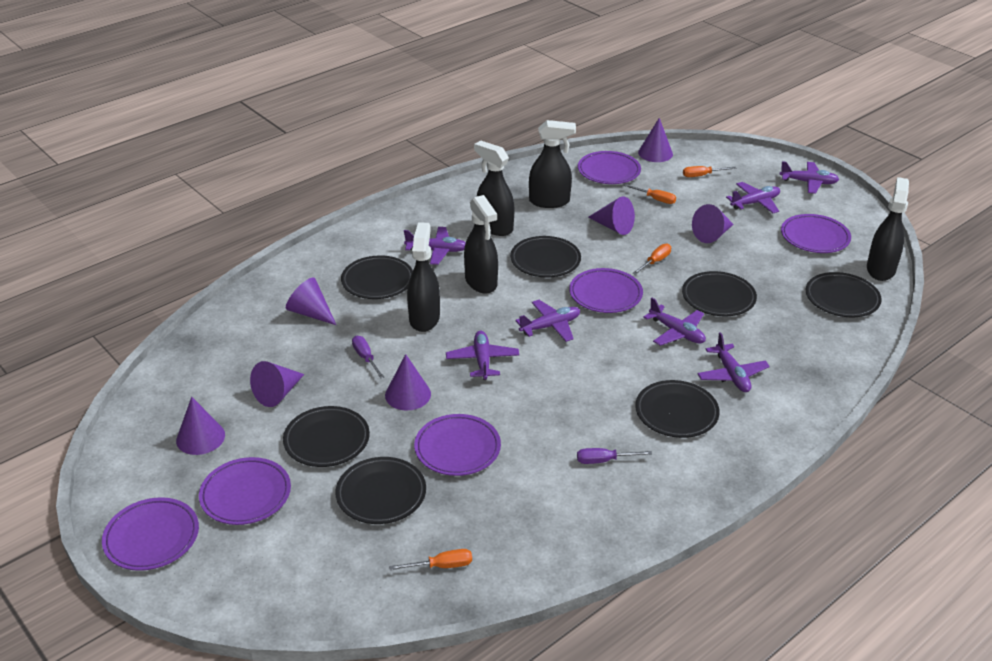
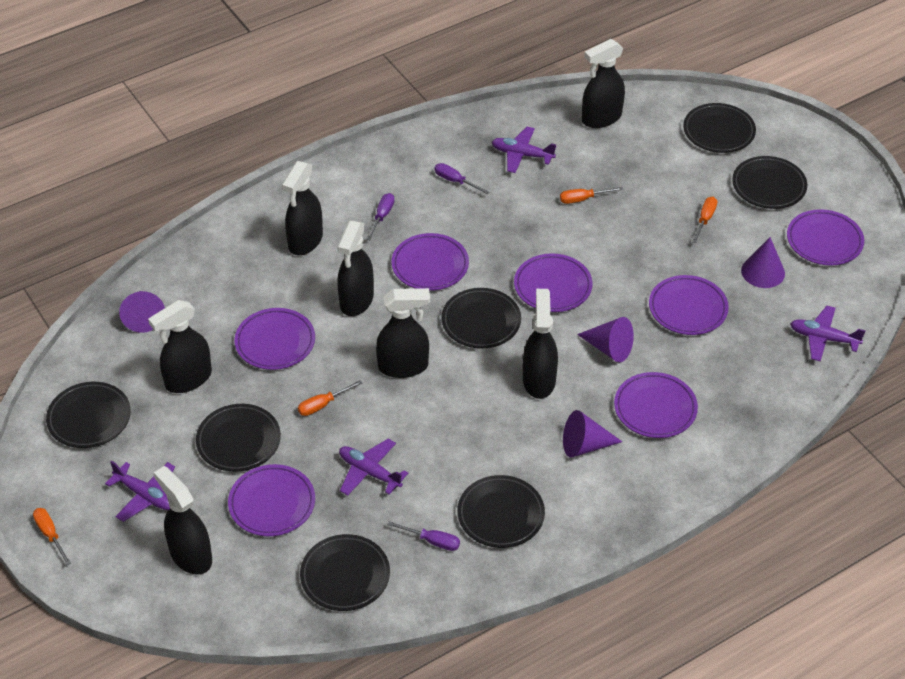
black spray bottle: 5 -> 7
purple cone: 7 -> 4
purple plane: 7 -> 4
purple plate: 6 -> 7
purple screwdriver: 2 -> 3

